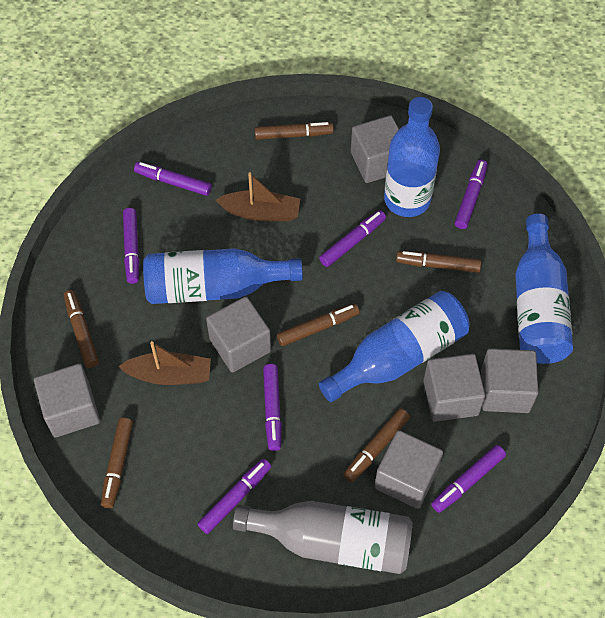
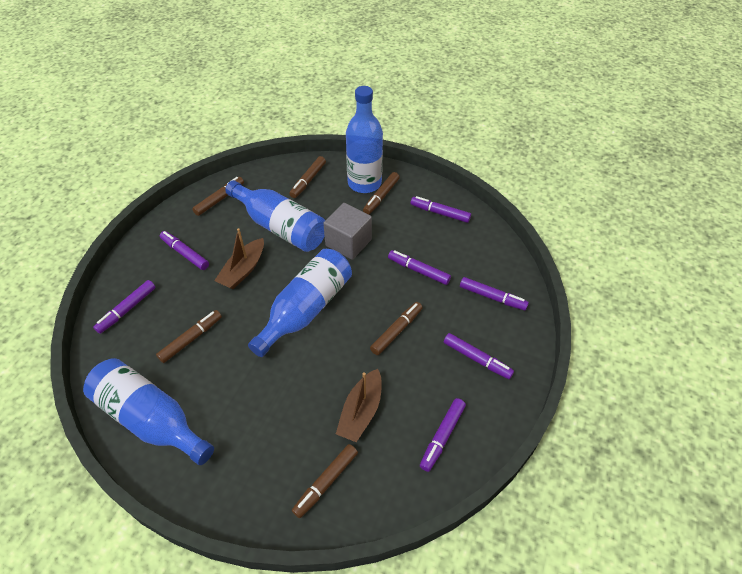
grey bottle: 1 -> 0
grey cube: 6 -> 1

